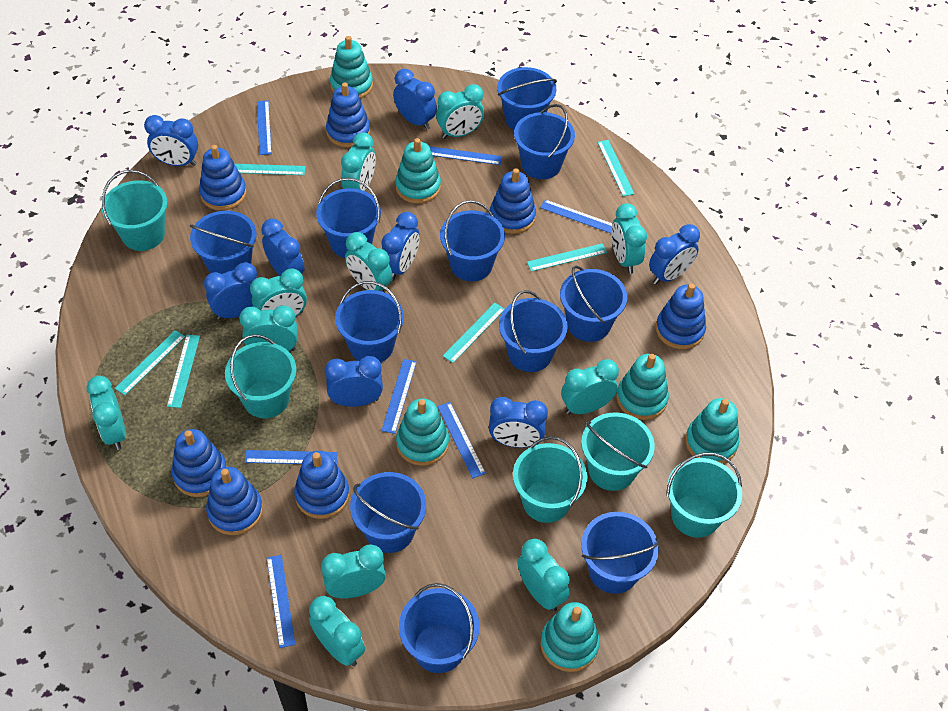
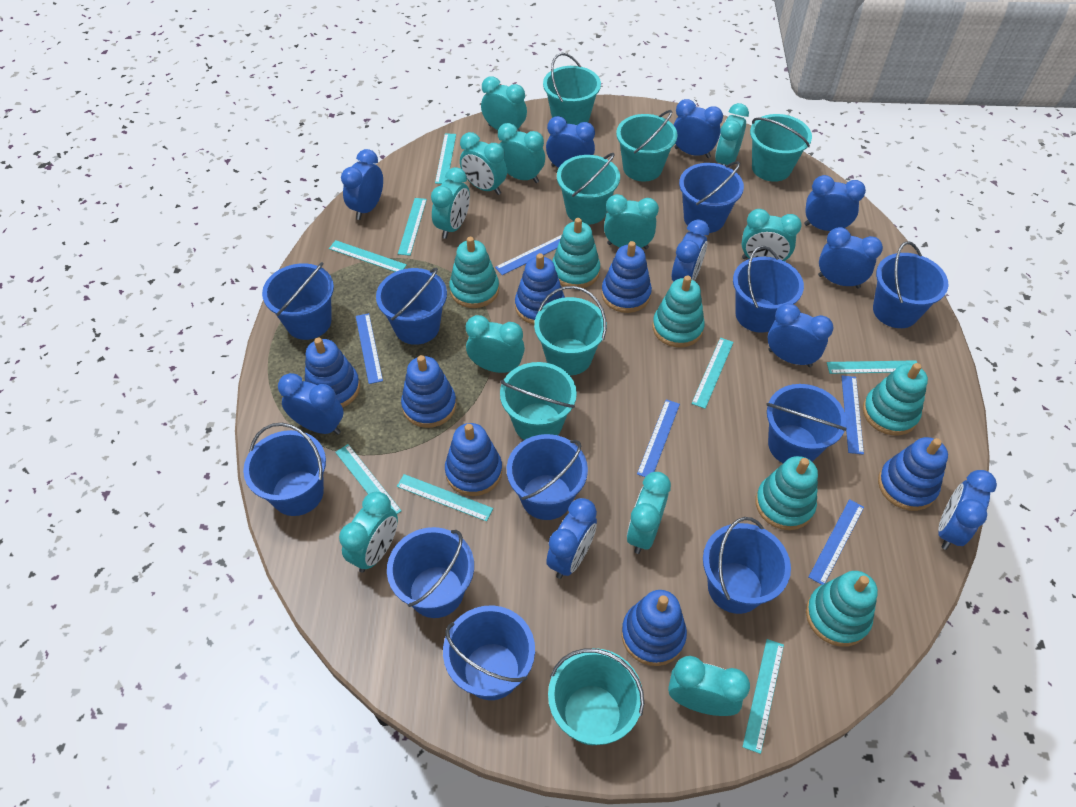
blue clock: 8 -> 10
blue ruler: 7 -> 5
turquoise bucket: 5 -> 7
turquoise ruler: 6 -> 8

